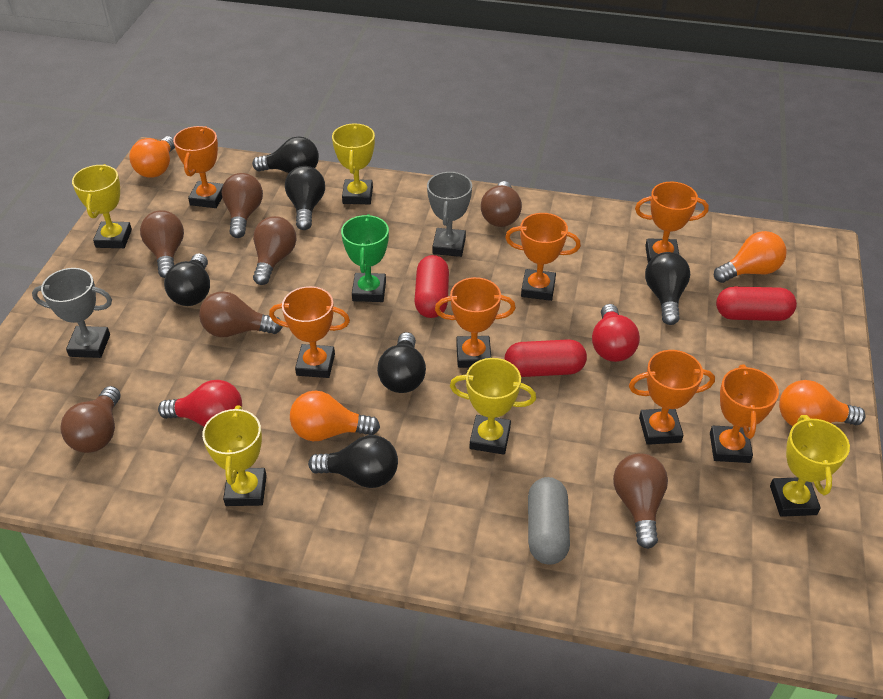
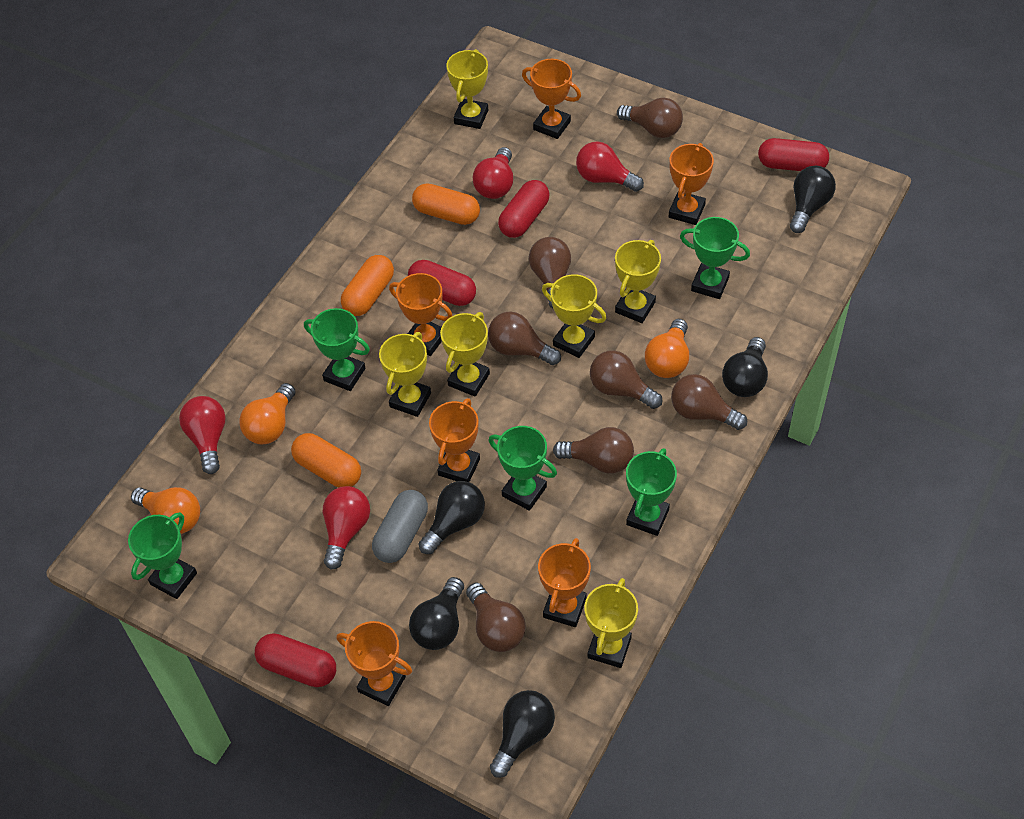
black light bulb: 6 -> 5
green trophy: 1 -> 5
grey trophy: 2 -> 0
orange capsule: 0 -> 3
orange light bulb: 4 -> 3
orange trophy: 7 -> 6
red capsule: 3 -> 4
red light bulb: 2 -> 4
yellow trophy: 5 -> 6

